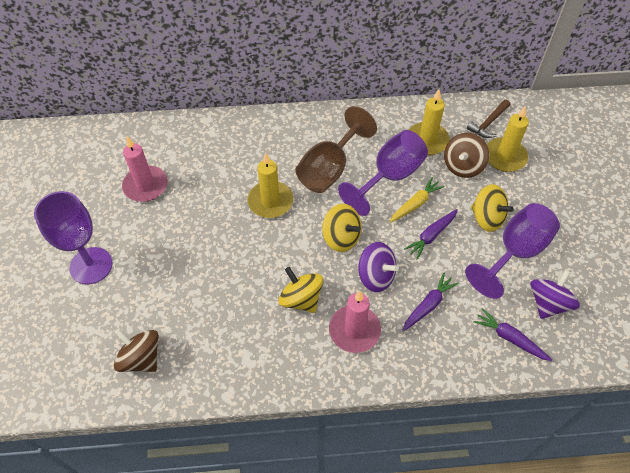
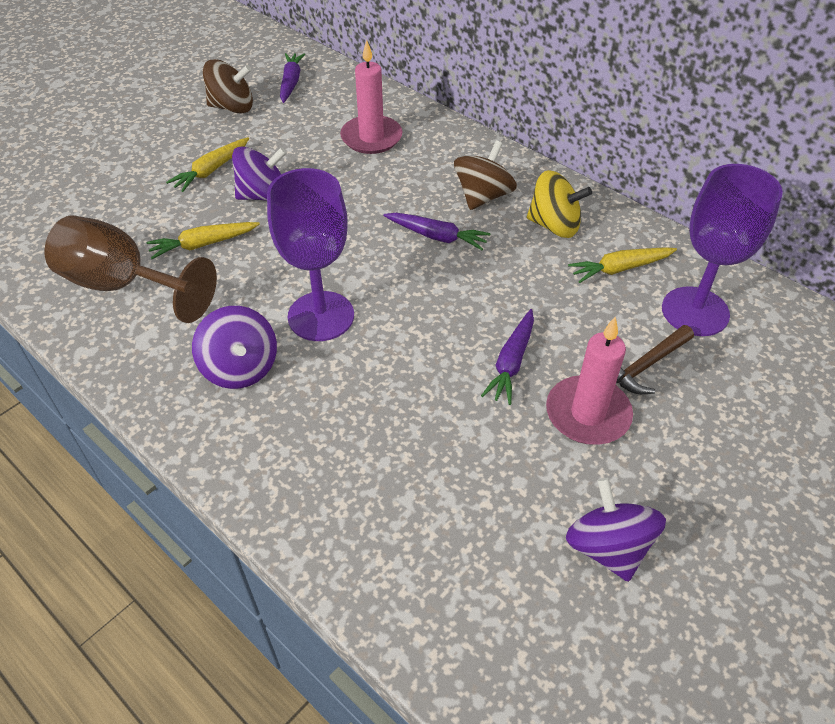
purple goblet: 3 -> 2
purple spinning top: 2 -> 3
yellow candle: 3 -> 0
yellow carrot: 1 -> 3
yellow spinning top: 3 -> 1

